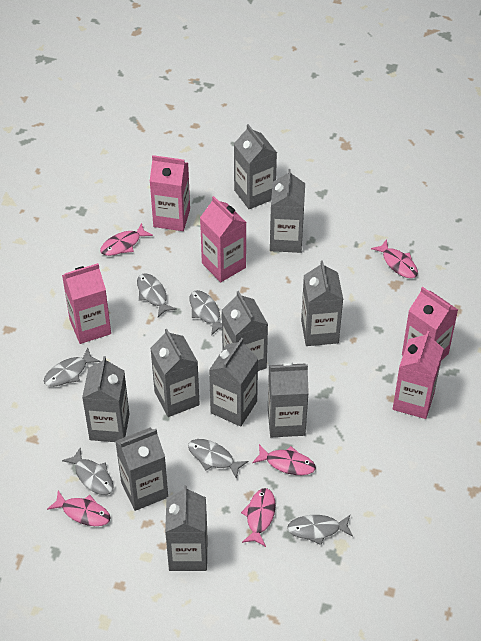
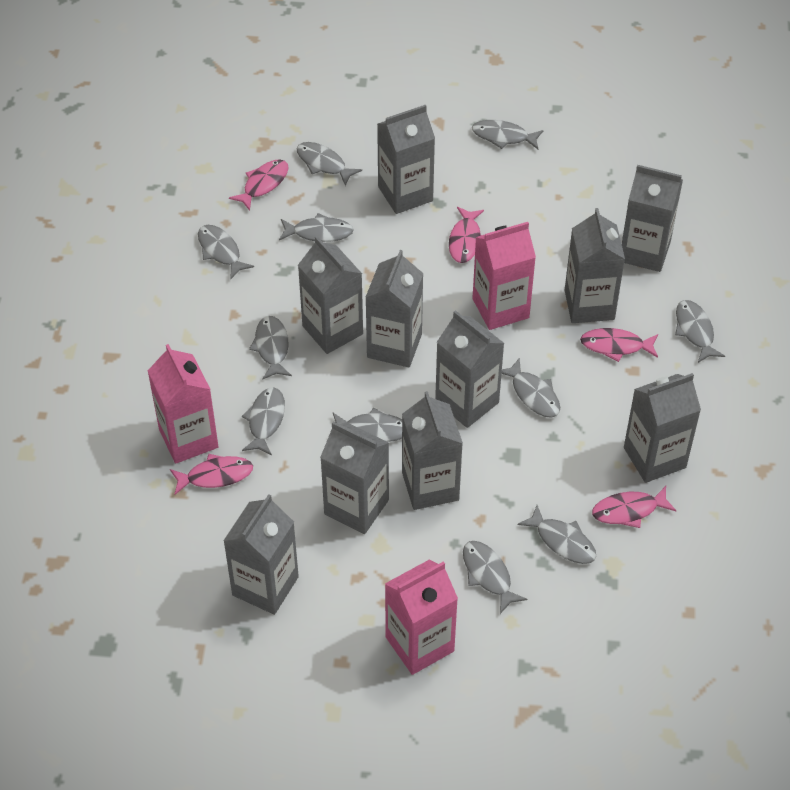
grey fish: 6 -> 11
pink carton: 5 -> 3

